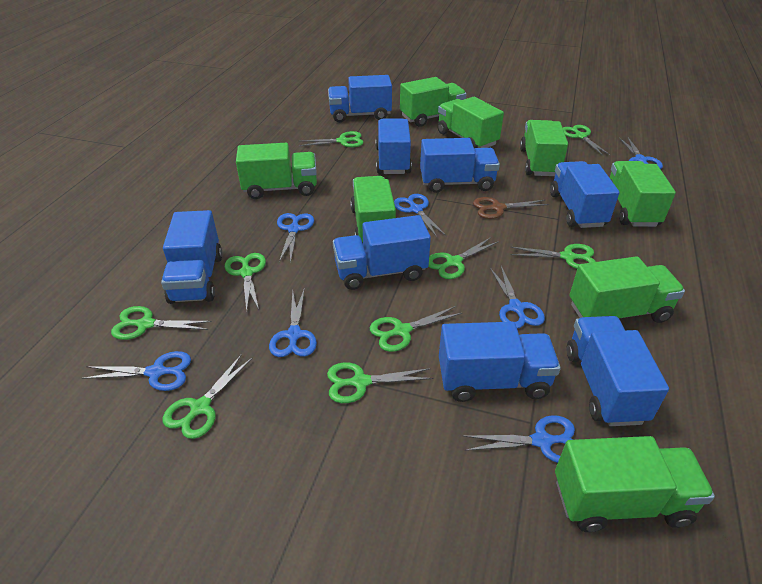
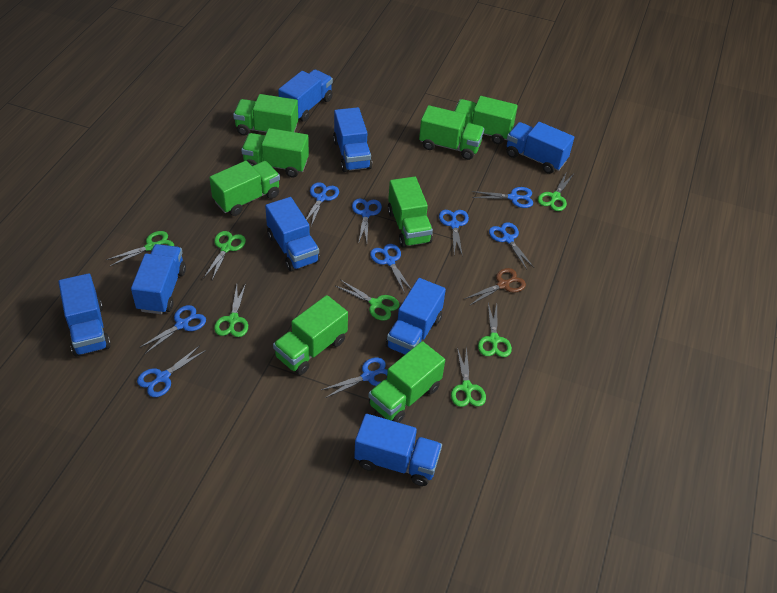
blue scissors: 7 -> 9
green scissors: 9 -> 7

